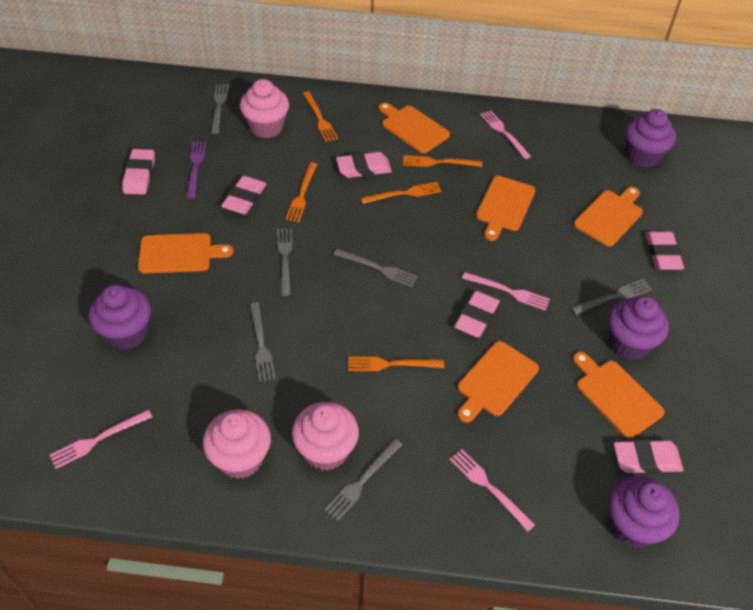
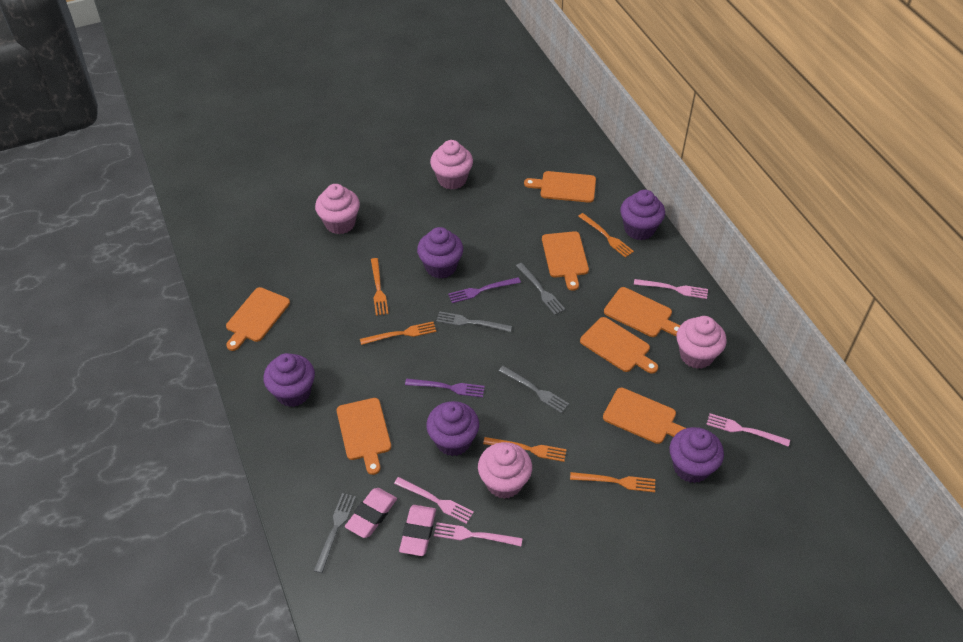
grey fork: 6 -> 4
orange cutting board: 6 -> 7
pink cupcake: 3 -> 4
pink eraser: 6 -> 2
purple cupcake: 4 -> 5
purple fork: 1 -> 2

